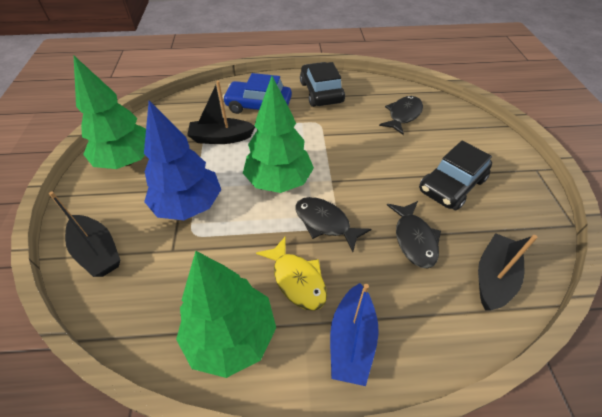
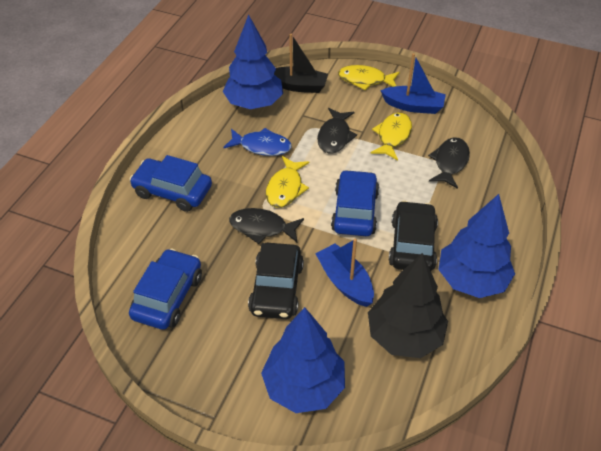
black boat: 3 -> 1
black tree: 0 -> 1
blue boat: 1 -> 2
blue car: 1 -> 3
blue fish: 0 -> 1
blue tree: 1 -> 3
green tree: 3 -> 0
yellow fish: 1 -> 3

